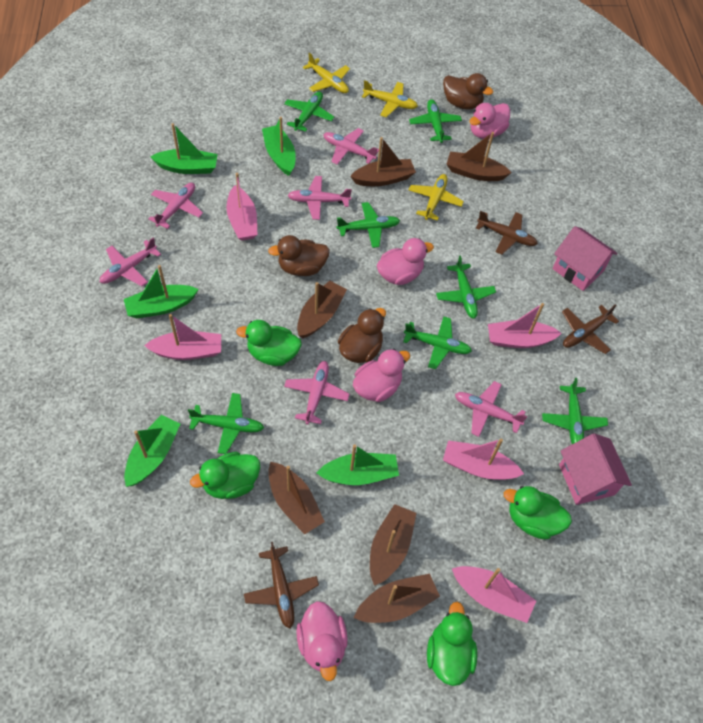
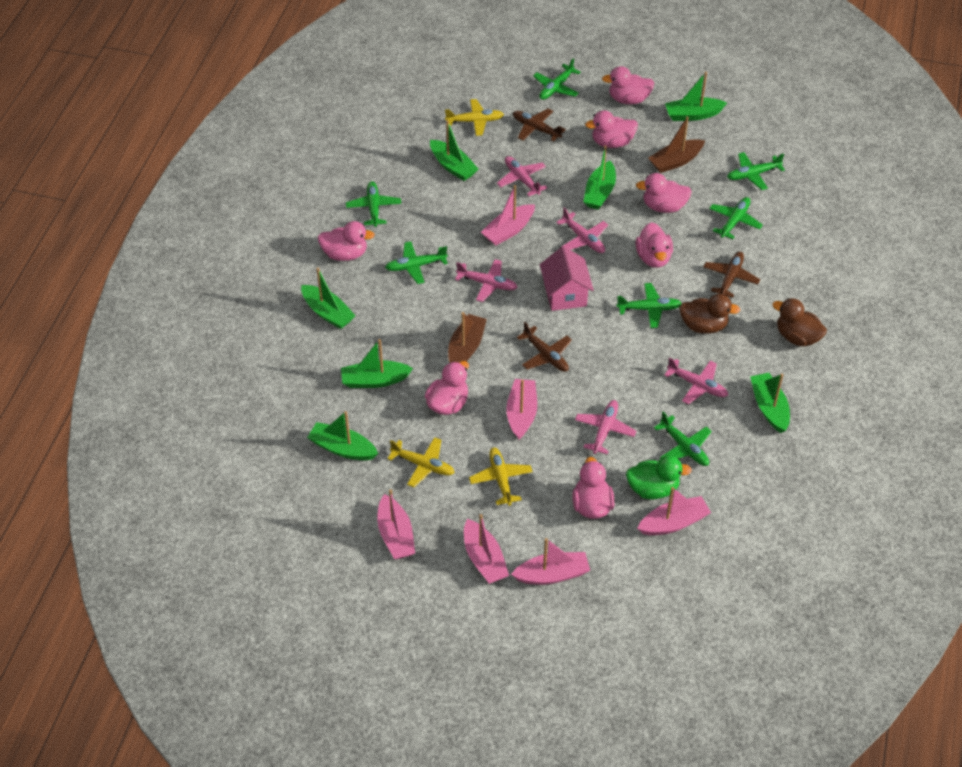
brown boat: 6 -> 2
brown duck: 3 -> 2
green boat: 5 -> 7
green duck: 4 -> 1
pink boat: 5 -> 6
pink duck: 4 -> 7
pink house: 2 -> 1
pink plane: 6 -> 5

